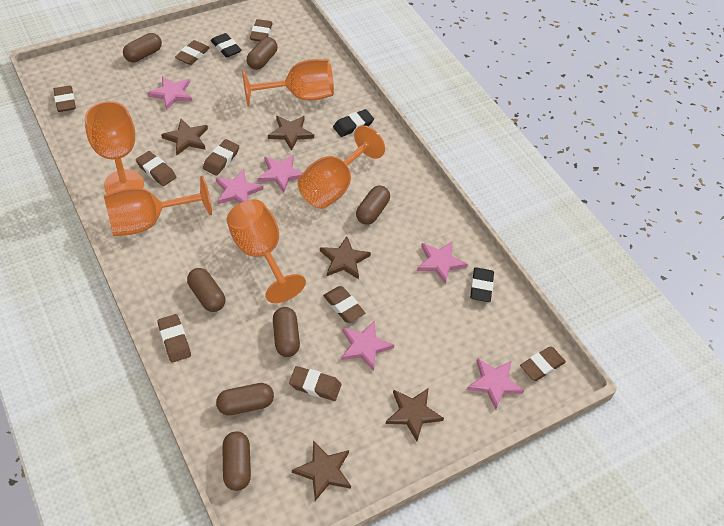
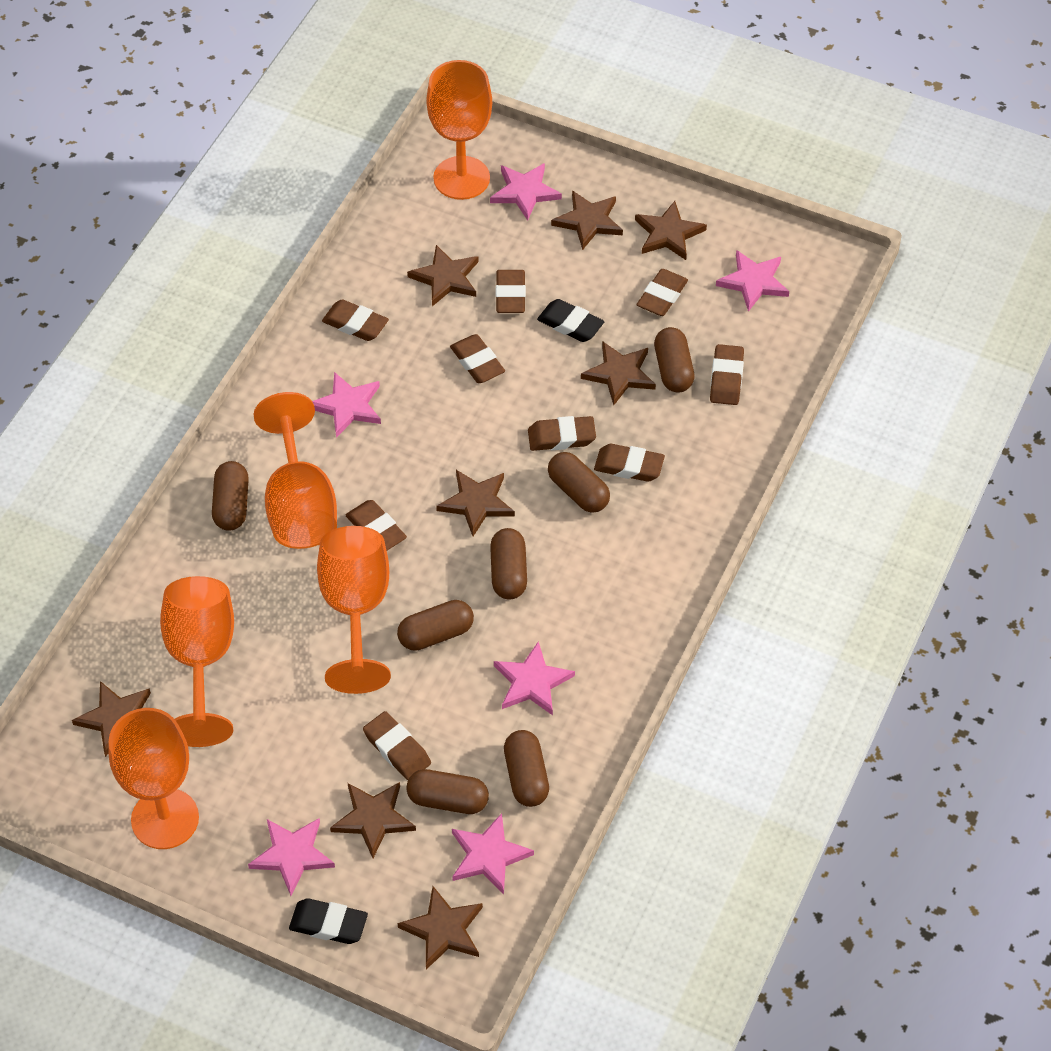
black eraser: 3 -> 2
brown star: 5 -> 8

